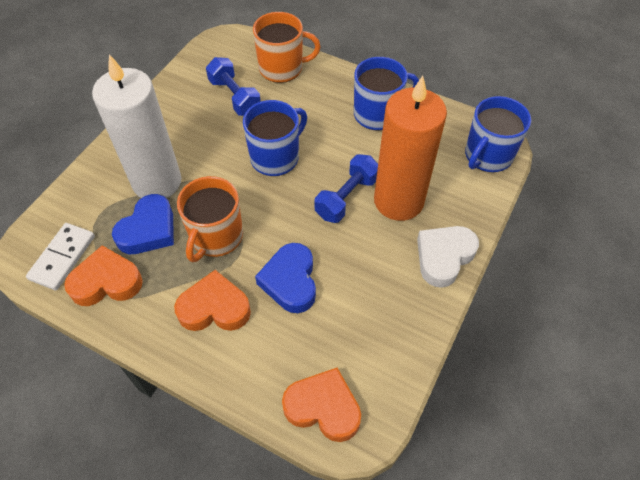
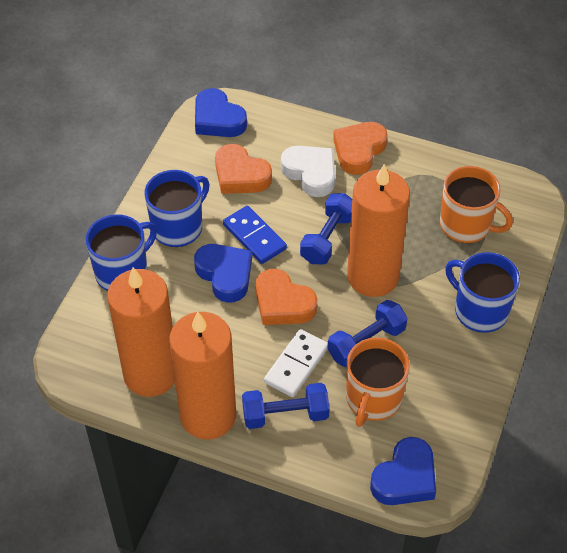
blue domino: 0 -> 1
blue dumbbell: 2 -> 3
blue heart: 2 -> 3
orange candle: 1 -> 3
white candle: 1 -> 0

